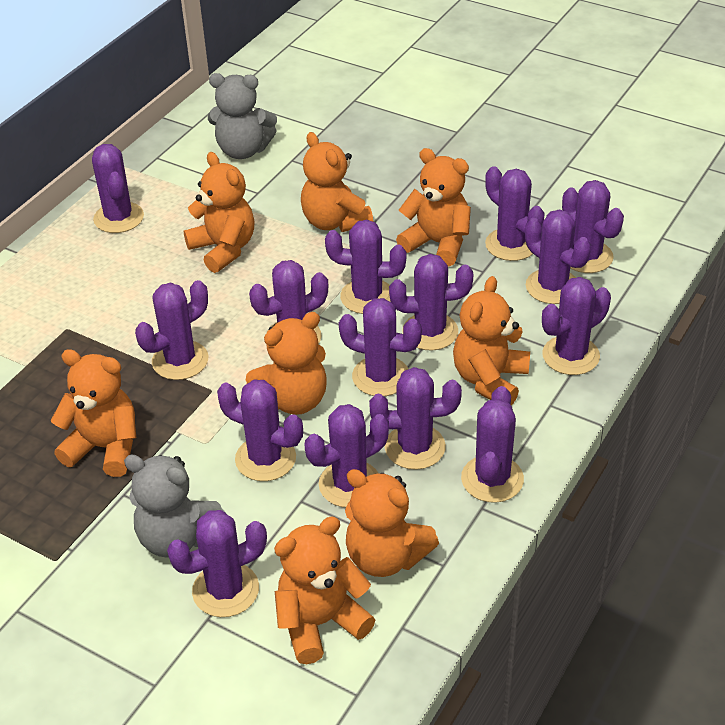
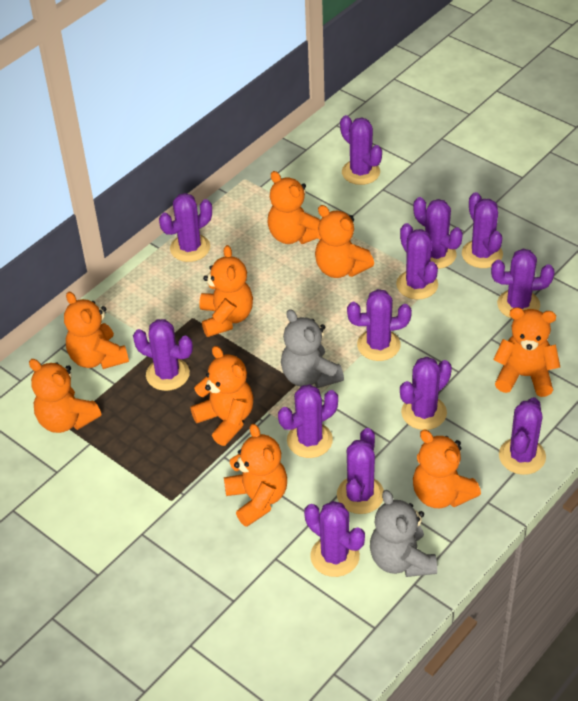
orange teddy bear: 8 -> 9
purple cactus: 15 -> 13

